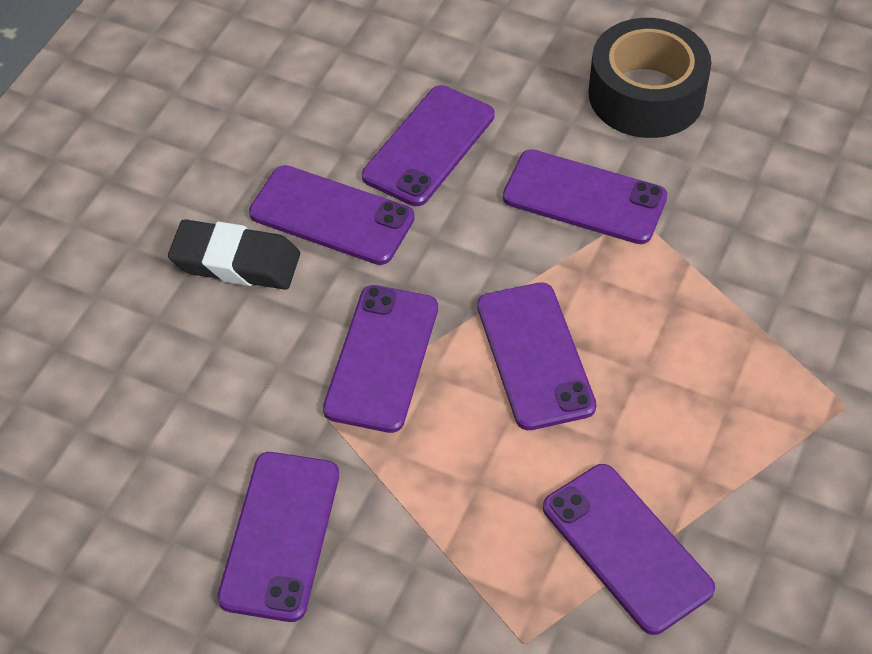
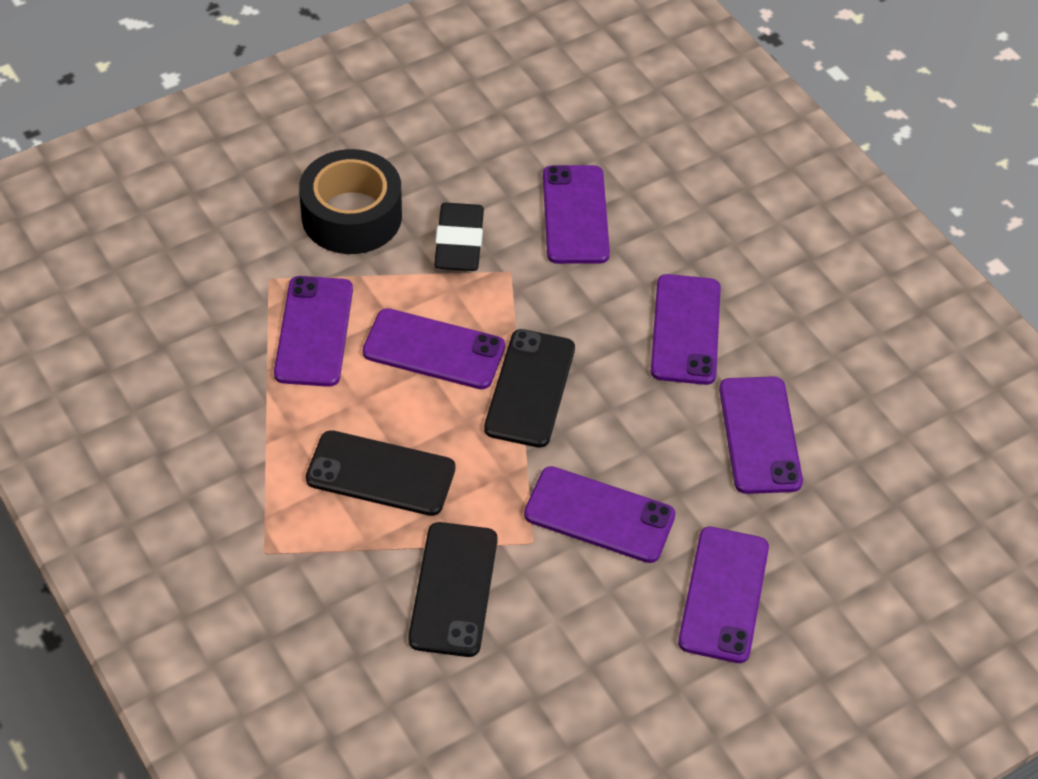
black phone: 0 -> 3

